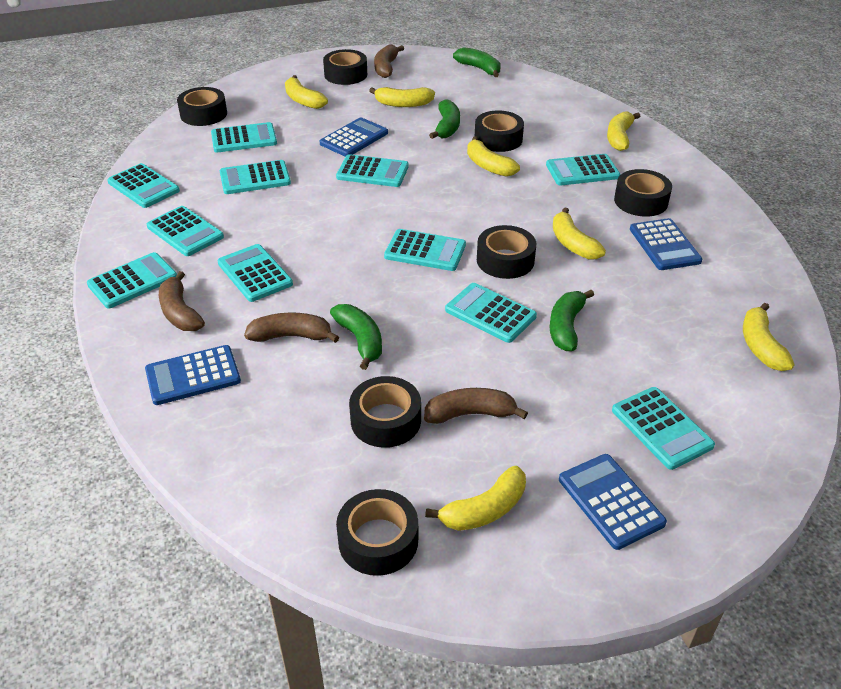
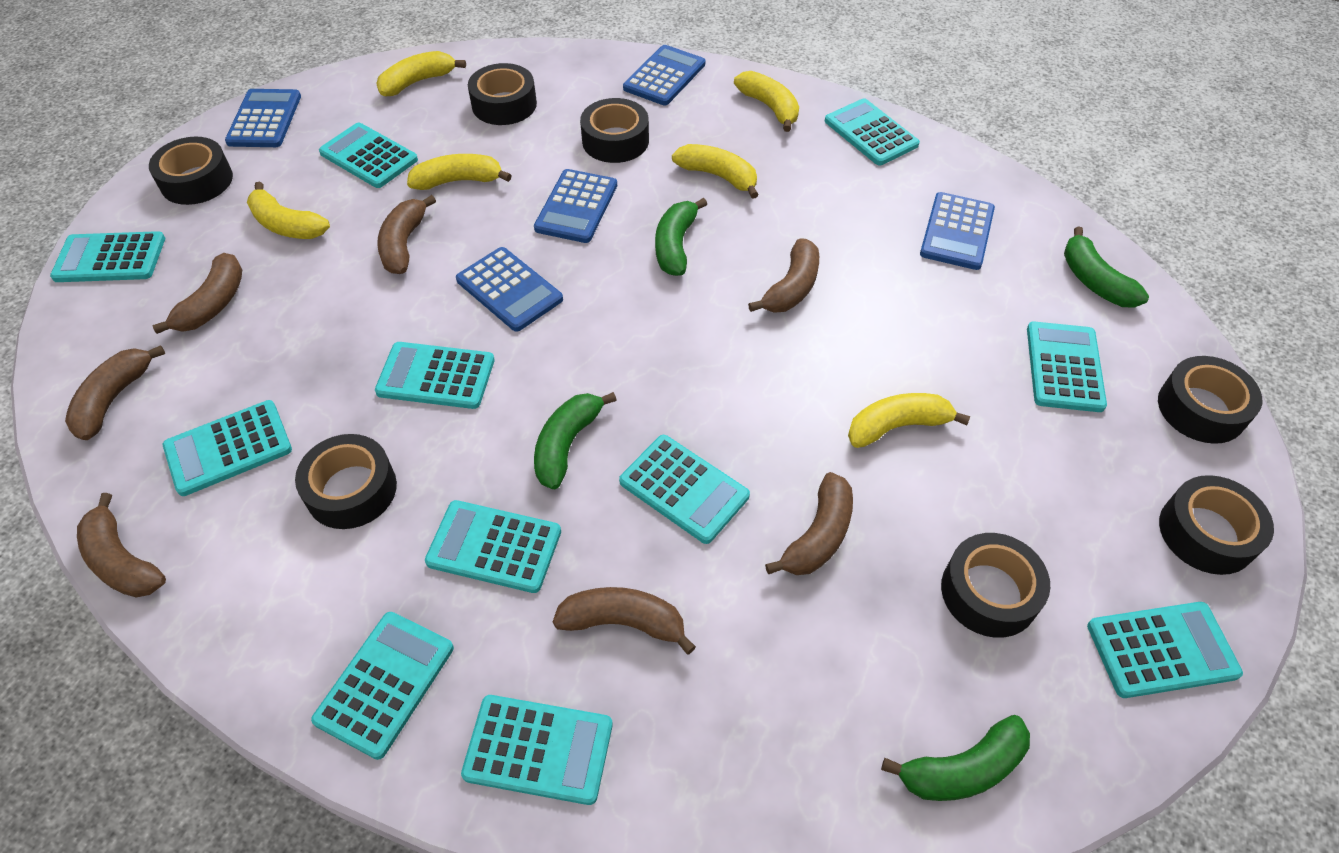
blue calculator: 4 -> 5
brown banana: 4 -> 7
yellow banana: 7 -> 6

